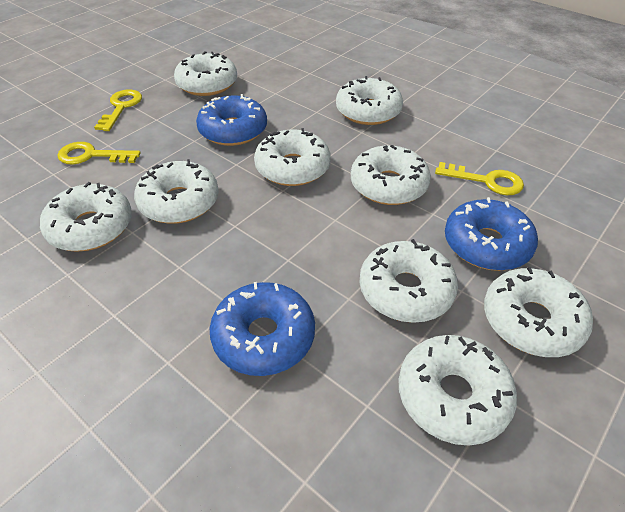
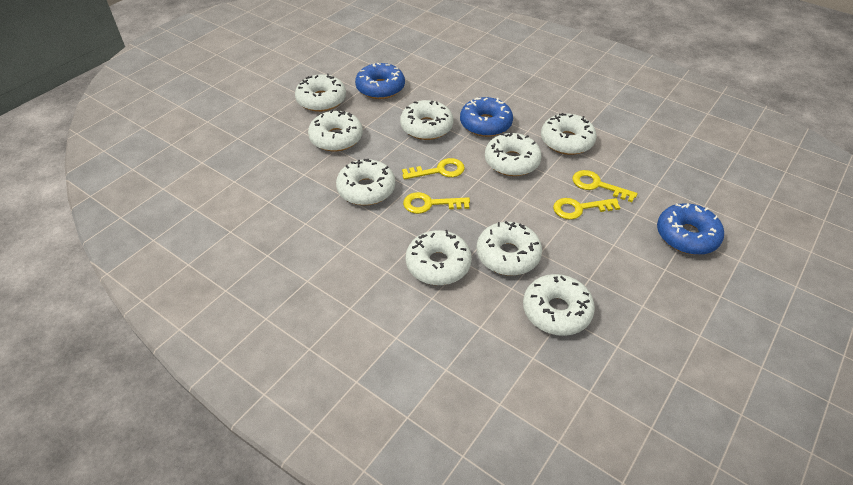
yellow key: 3 -> 4

